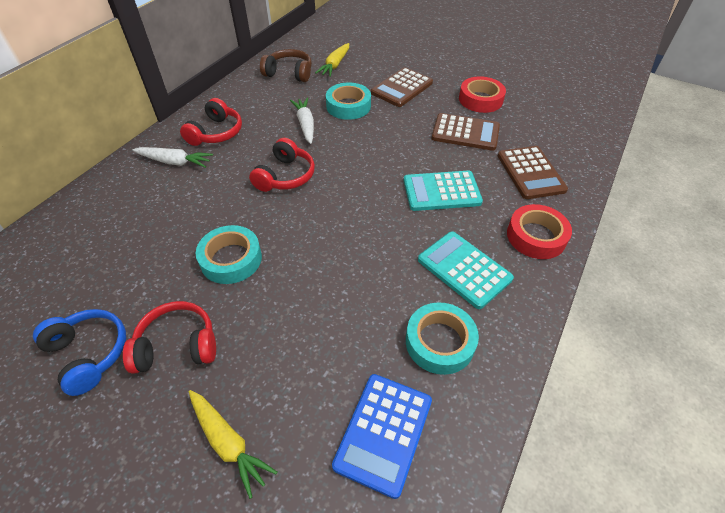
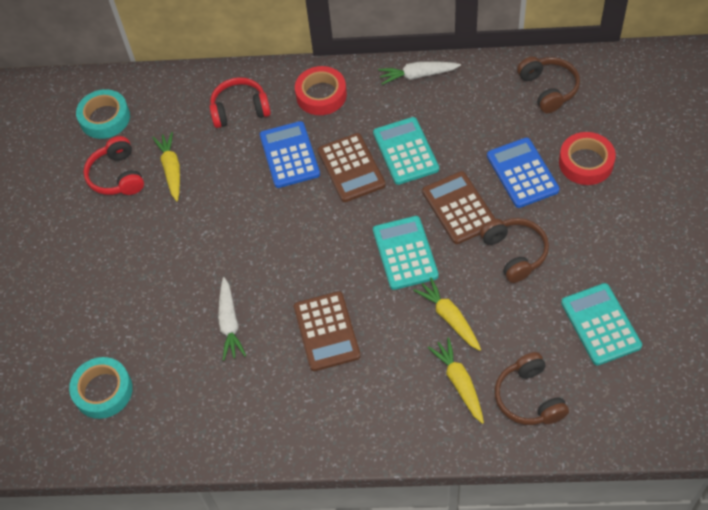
blue calculator: 1 -> 2
blue headphones: 1 -> 0
brown headphones: 1 -> 3
red headphones: 3 -> 2
turquoise calculator: 2 -> 3
turquoise tape: 3 -> 2
yellow carrot: 2 -> 3

